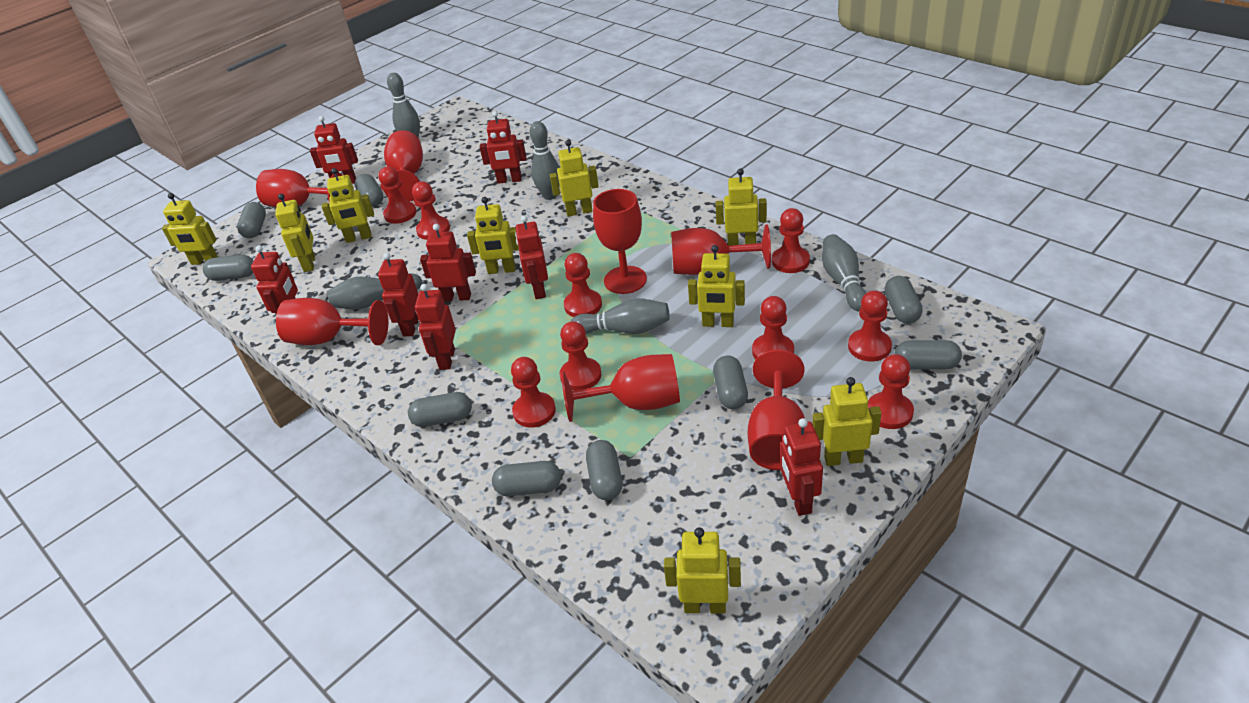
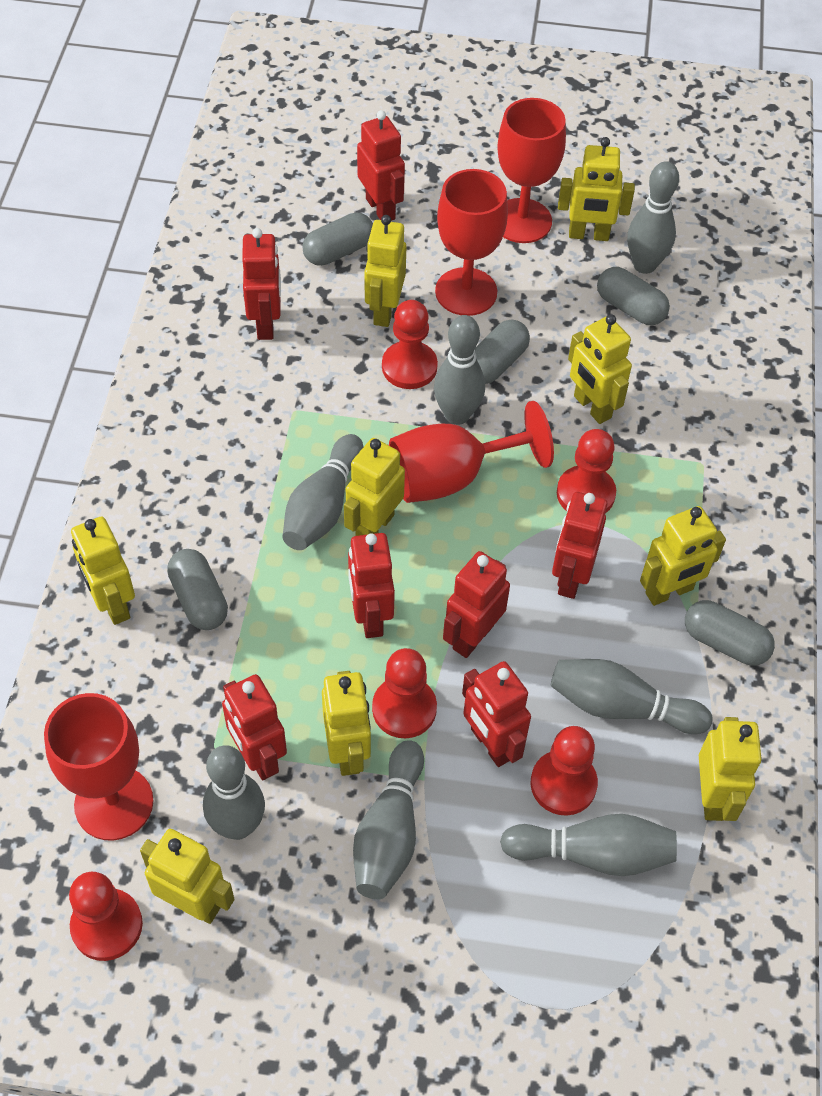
grey bowling pin: 5 -> 7
grey capsule: 9 -> 5
red goblet: 7 -> 4
red pawn: 9 -> 5
red robot: 8 -> 7

